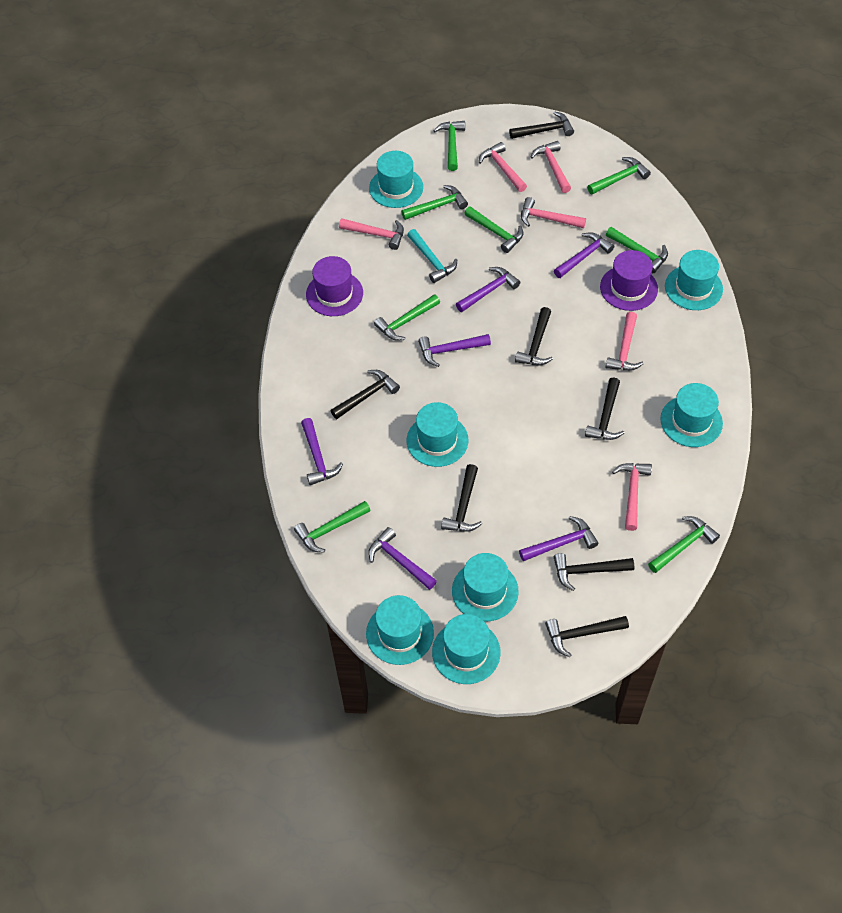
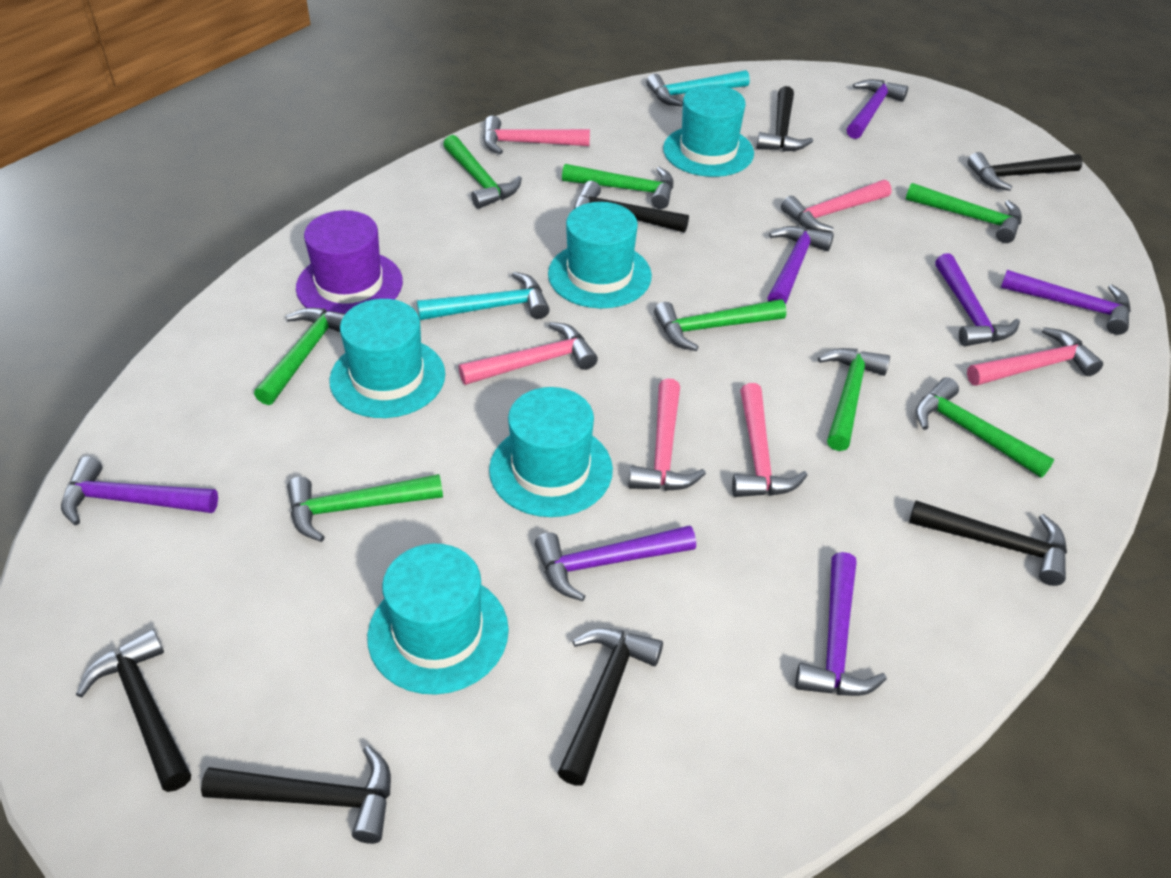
purple hammer: 6 -> 7
purple hat: 2 -> 1
turquoise hammer: 1 -> 2
turquoise hat: 7 -> 5

